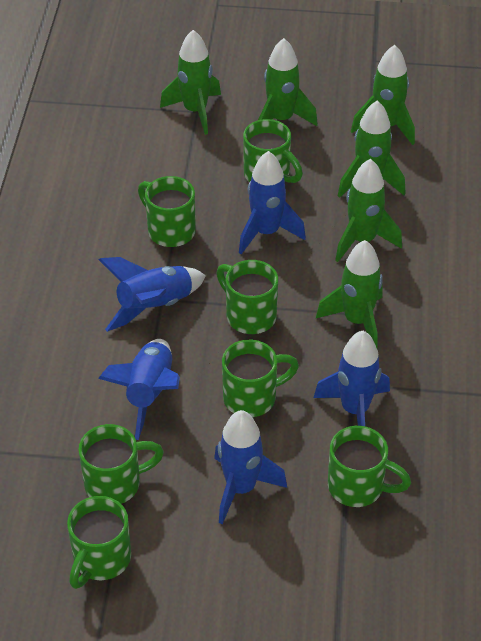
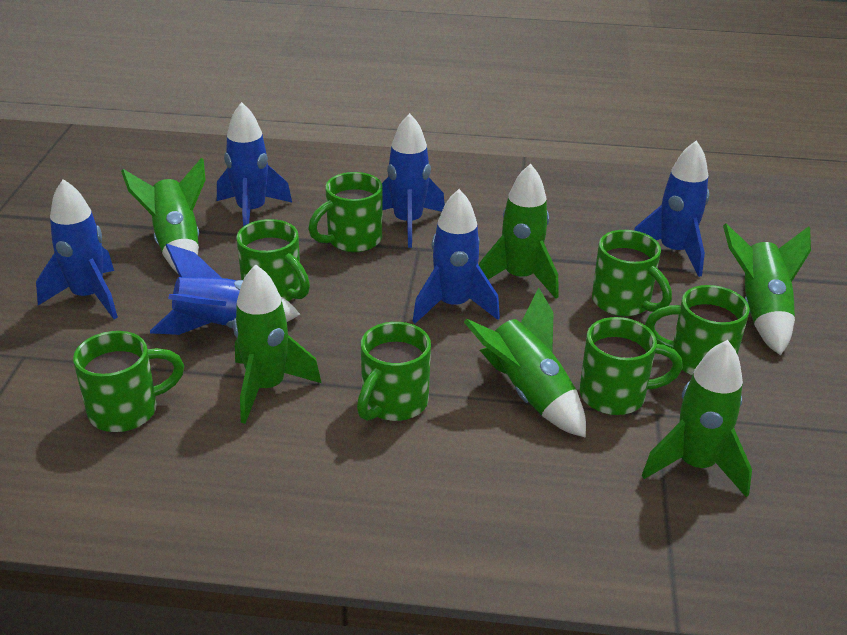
blue rocket: 5 -> 6

